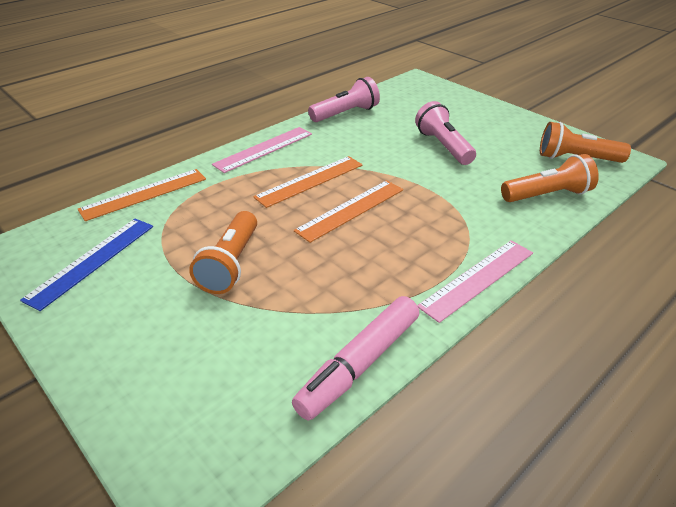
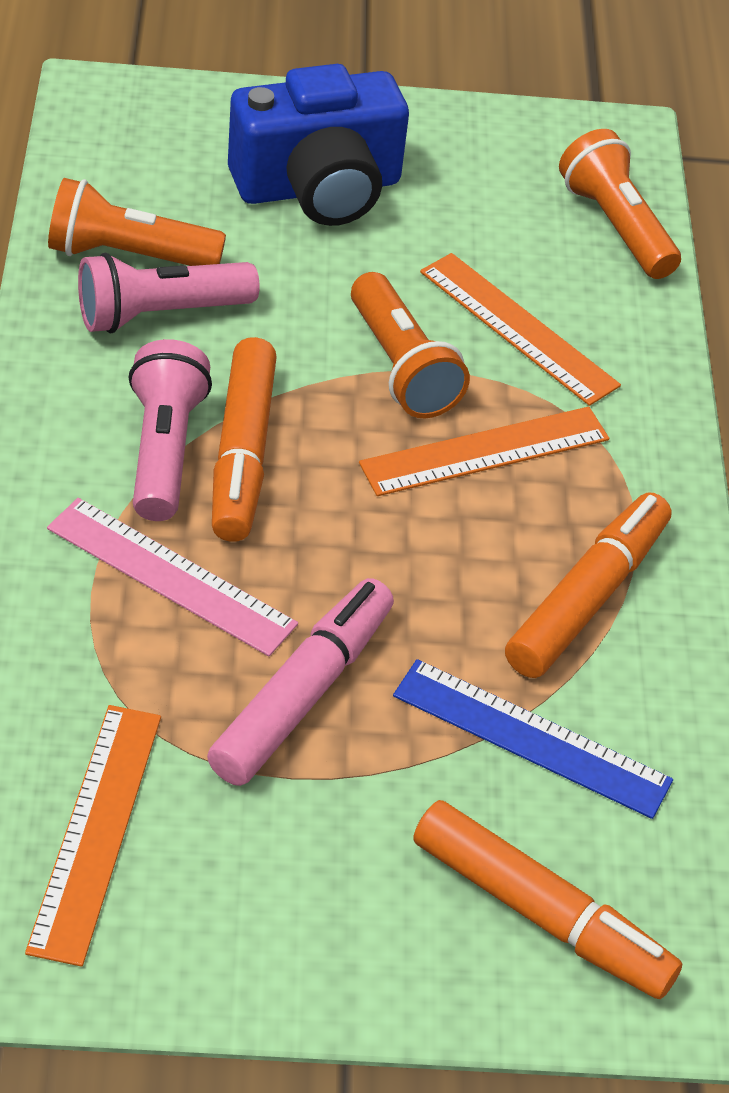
blue camera: 0 -> 1
orange marker: 0 -> 3
pink ruler: 2 -> 1

